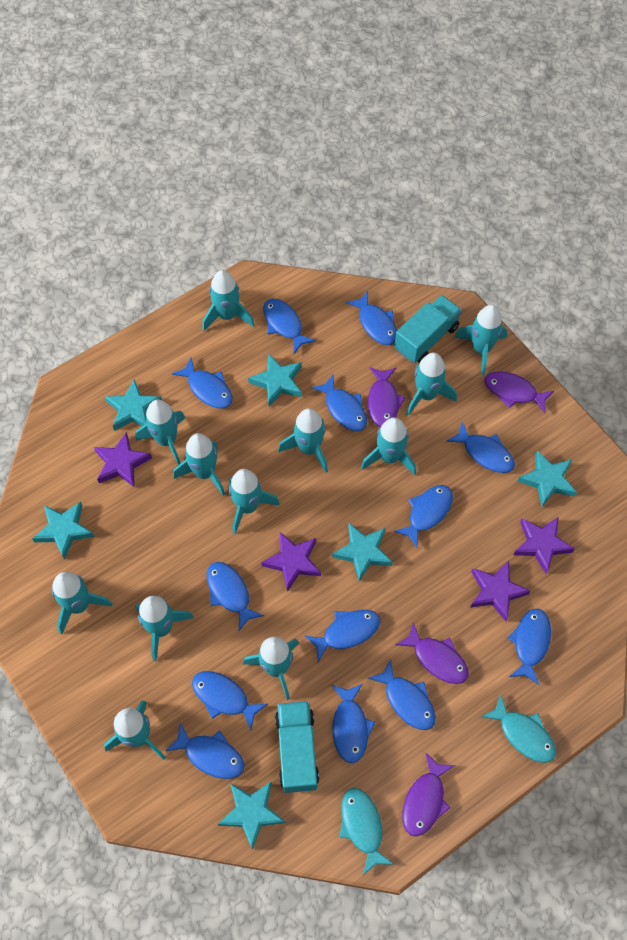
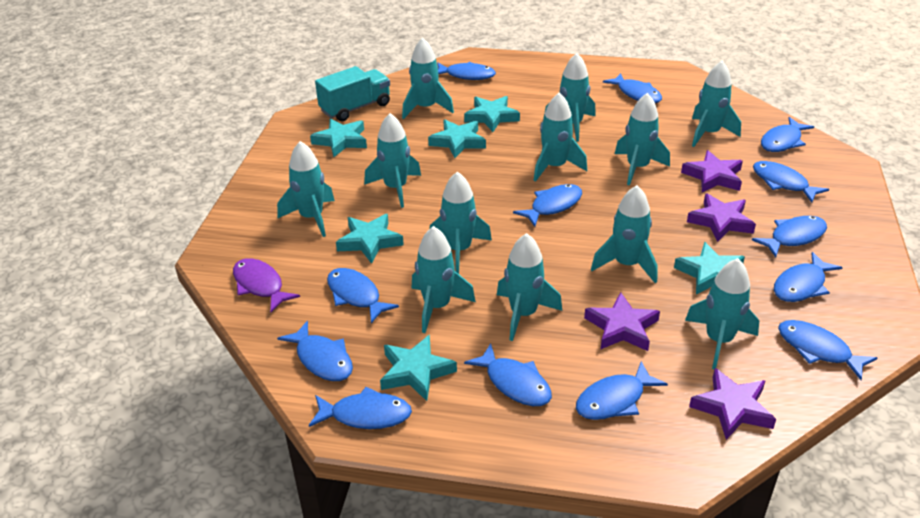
purple fish: 4 -> 1
turquoise fish: 2 -> 0
turquoise truck: 2 -> 1

